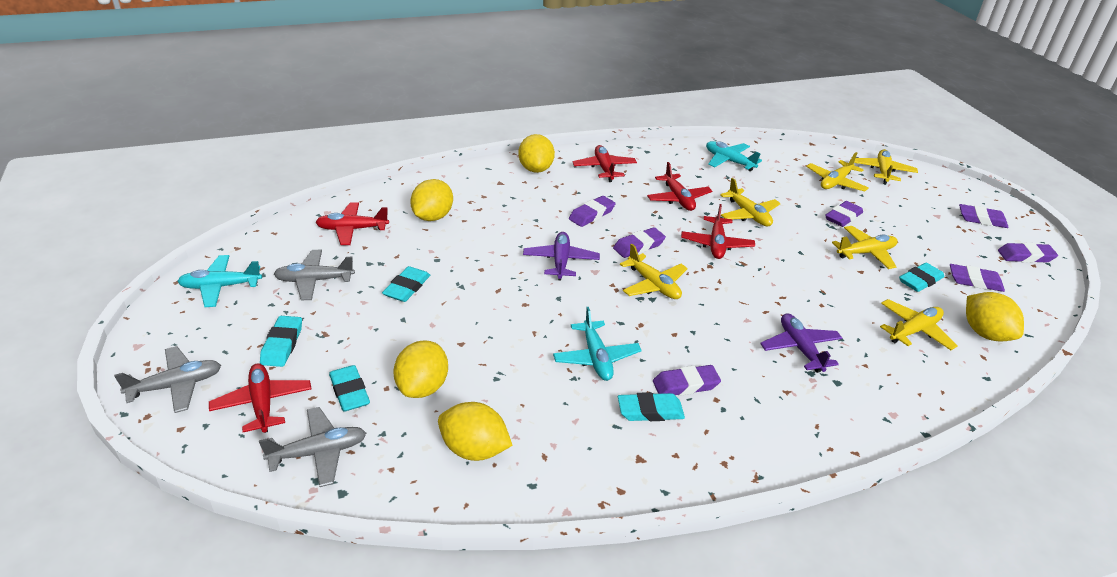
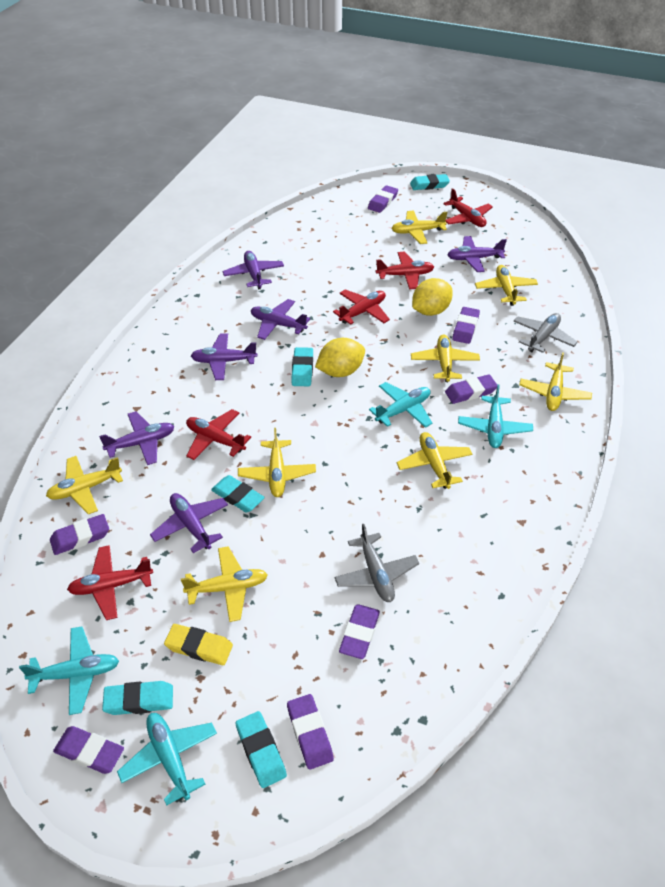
grey plane: 3 -> 2
purple plane: 2 -> 6
turquoise plane: 3 -> 4
yellow eraser: 0 -> 1
yellow lemon: 5 -> 2
yellow plane: 6 -> 8

